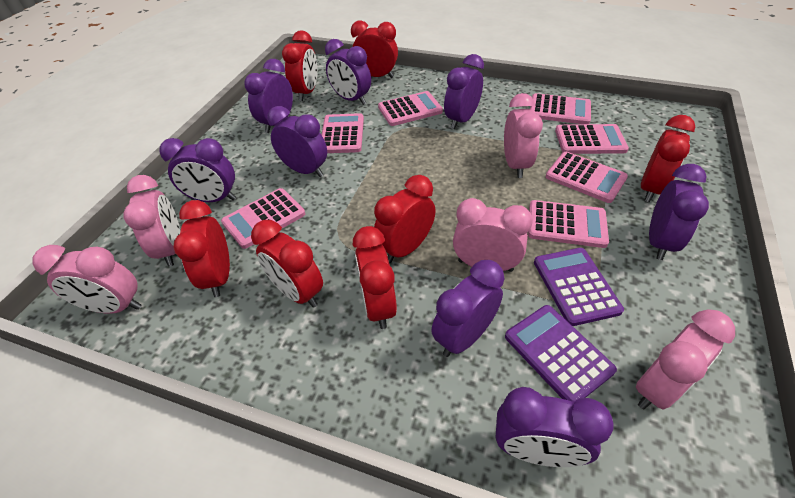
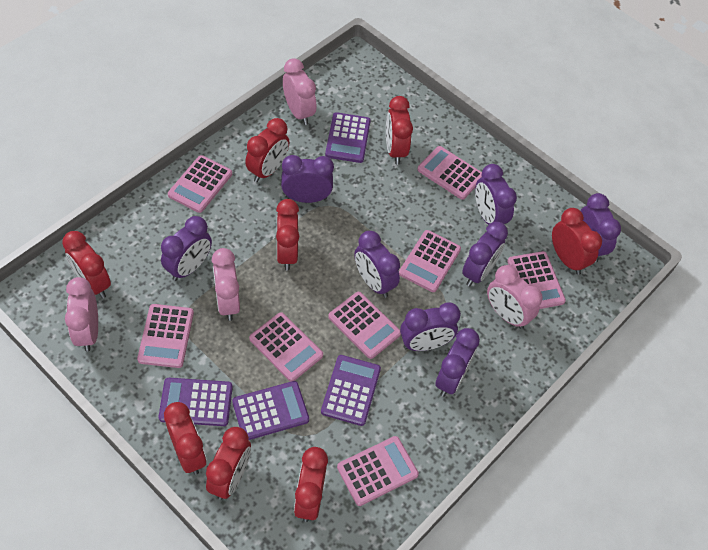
pink calculator: 7 -> 8
pink clock: 5 -> 4
purple calculator: 2 -> 4
red clock: 7 -> 8

